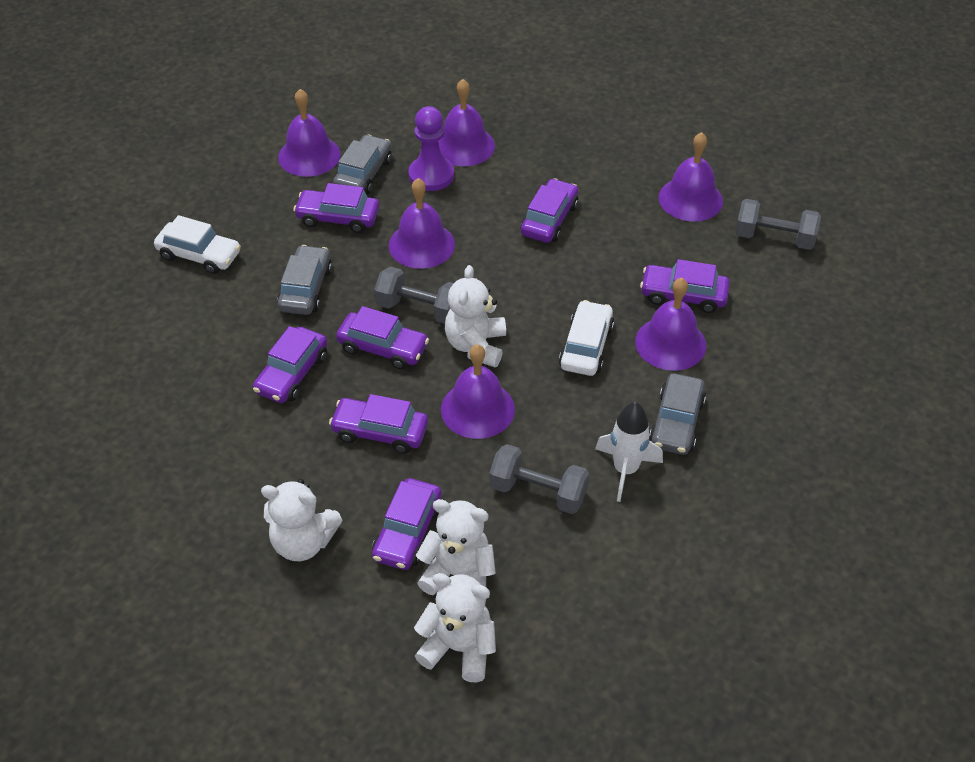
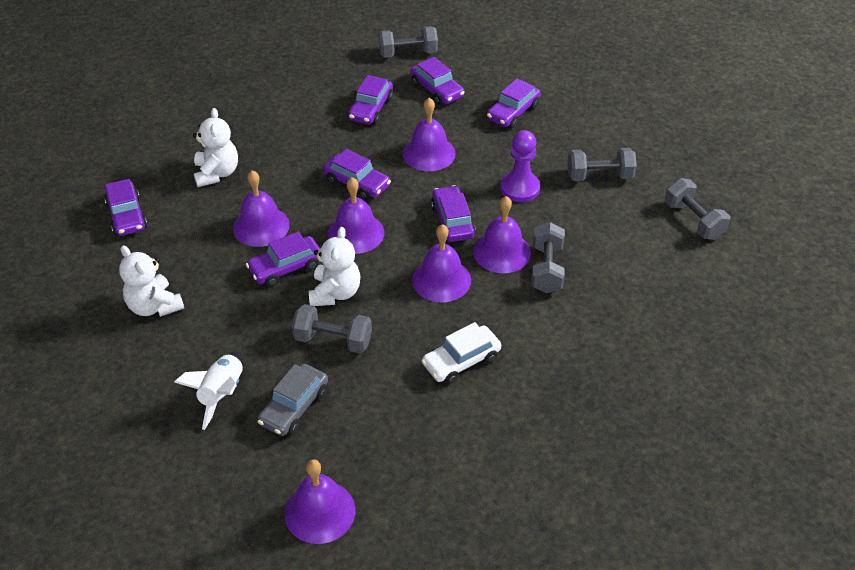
grey car: 3 -> 1
grey dumbbell: 3 -> 5
white car: 2 -> 1
white teddy bear: 4 -> 3

